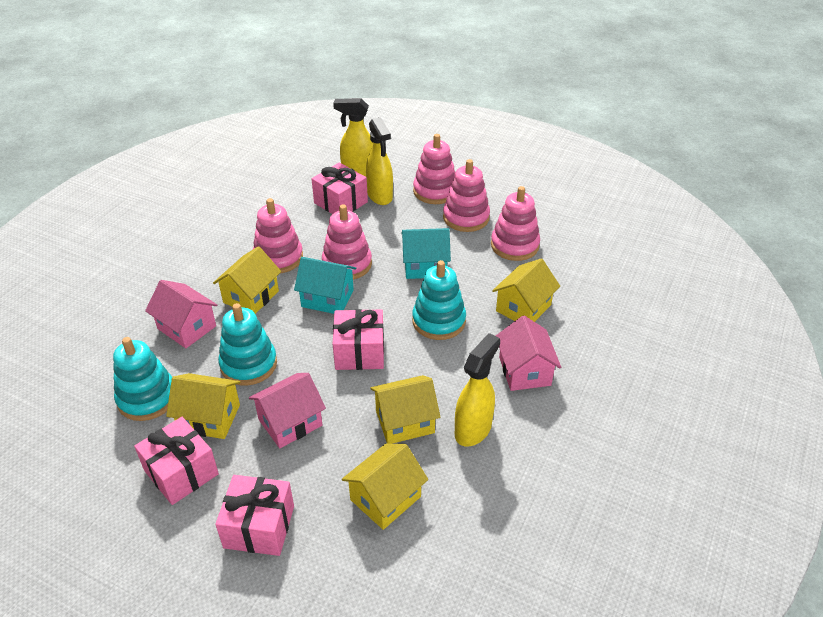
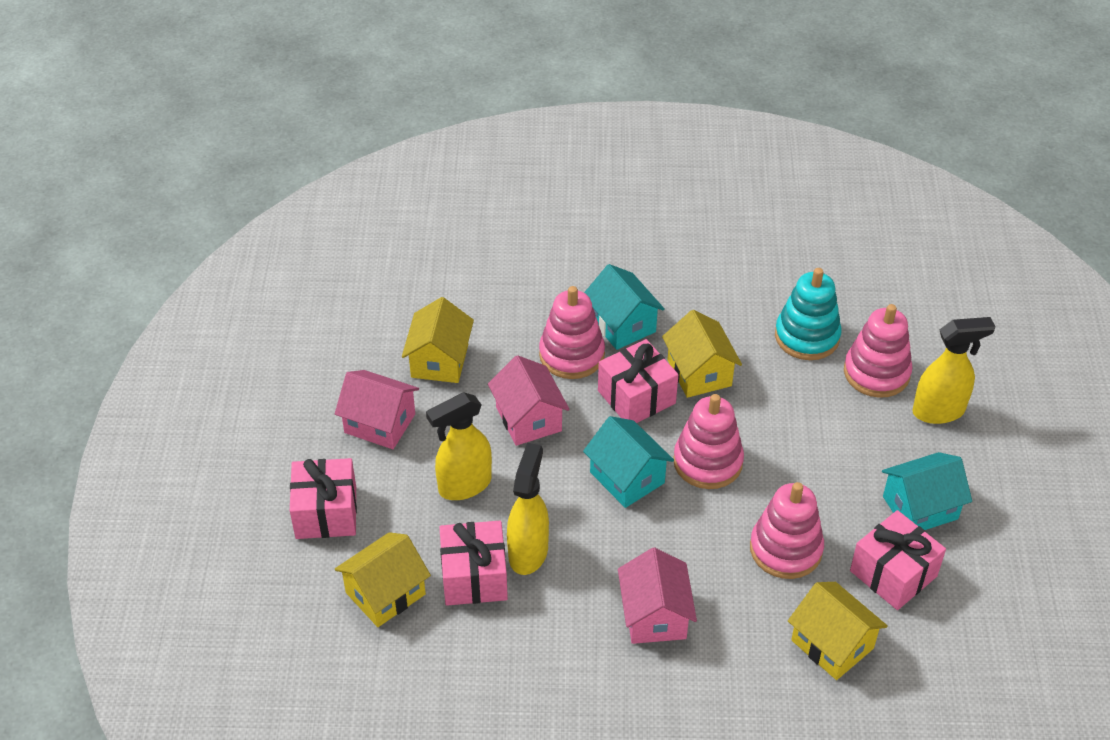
pink stacking toy: 5 -> 4
turquoise house: 2 -> 3
turquoise stacking toy: 3 -> 1
yellow house: 5 -> 4

